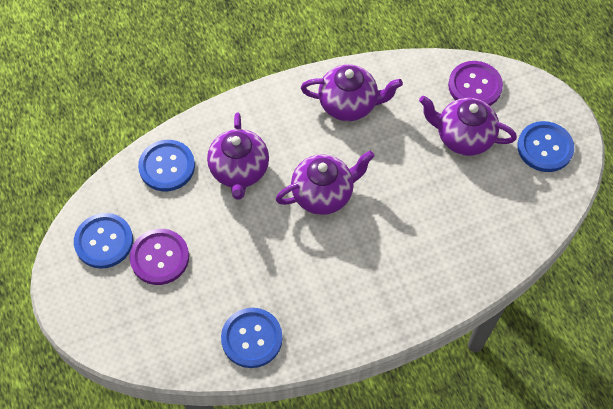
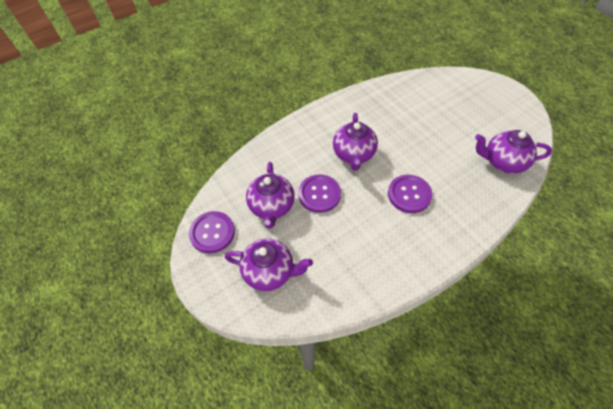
blue button: 4 -> 0
purple button: 2 -> 3

